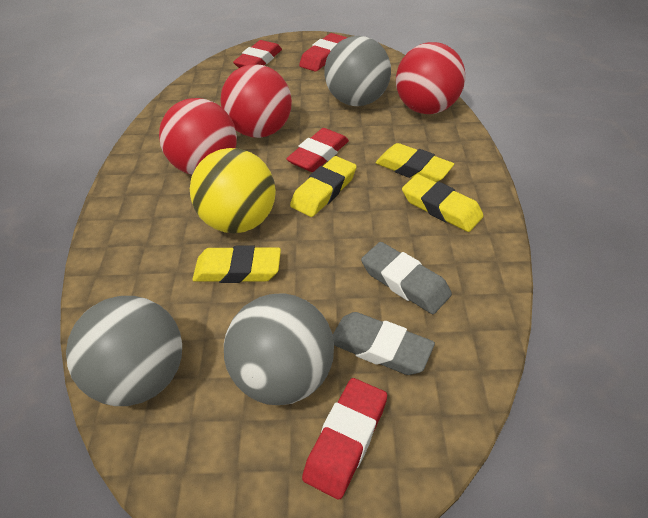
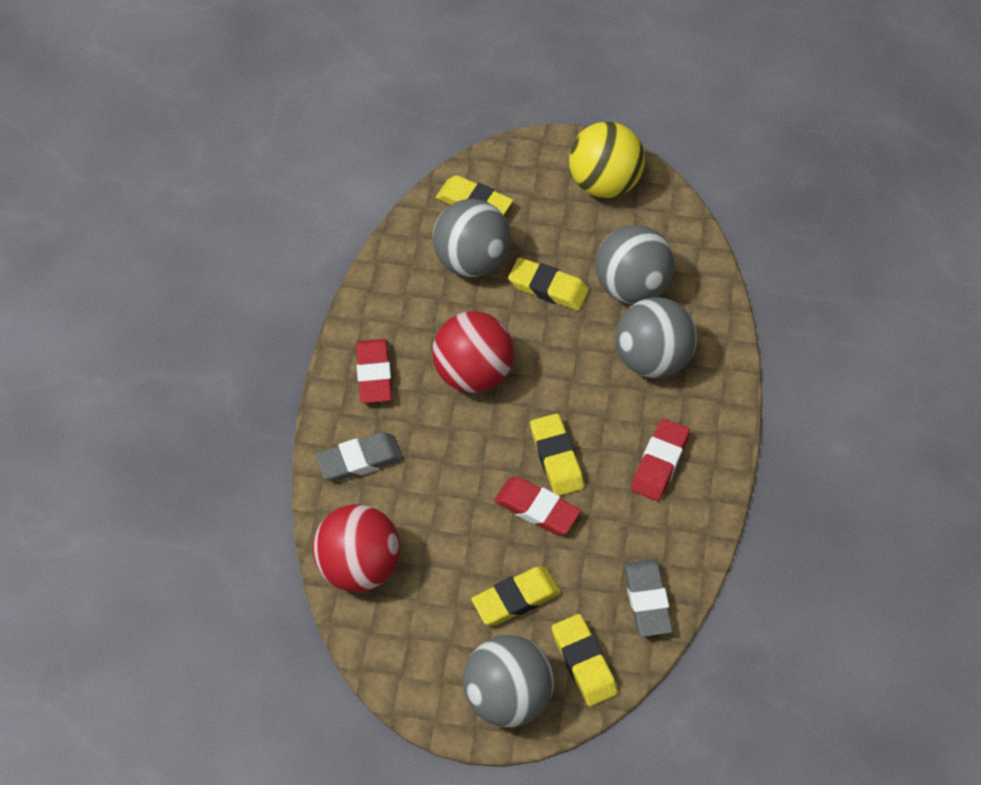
grey ball: 3 -> 4
red ball: 3 -> 2
red eraser: 4 -> 3
yellow eraser: 4 -> 5

